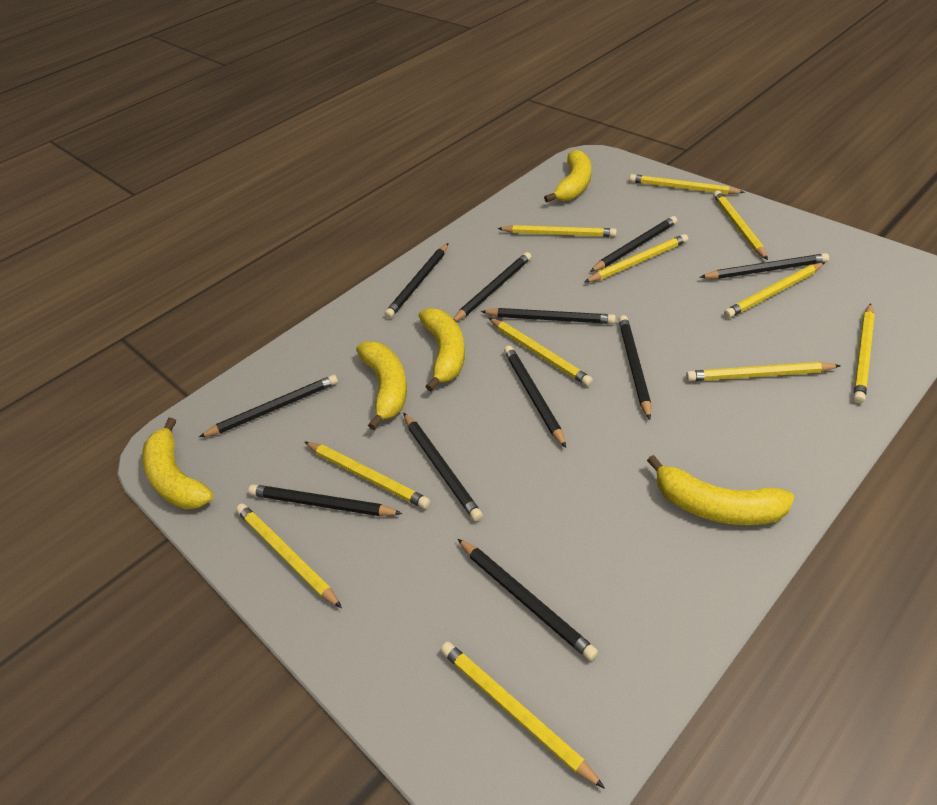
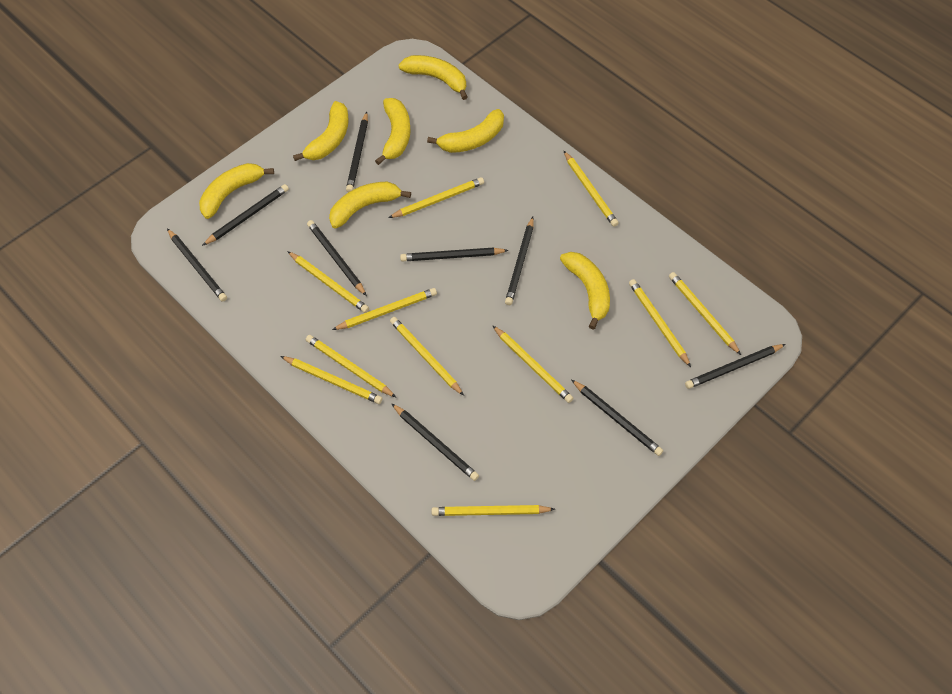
black pencil: 11 -> 9
yellow banana: 5 -> 7

